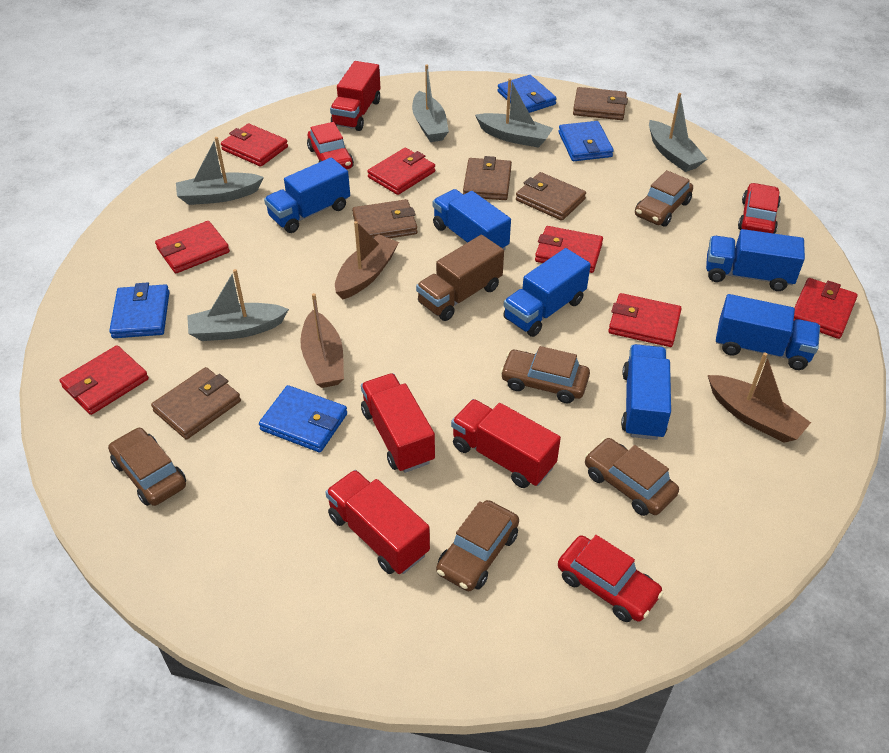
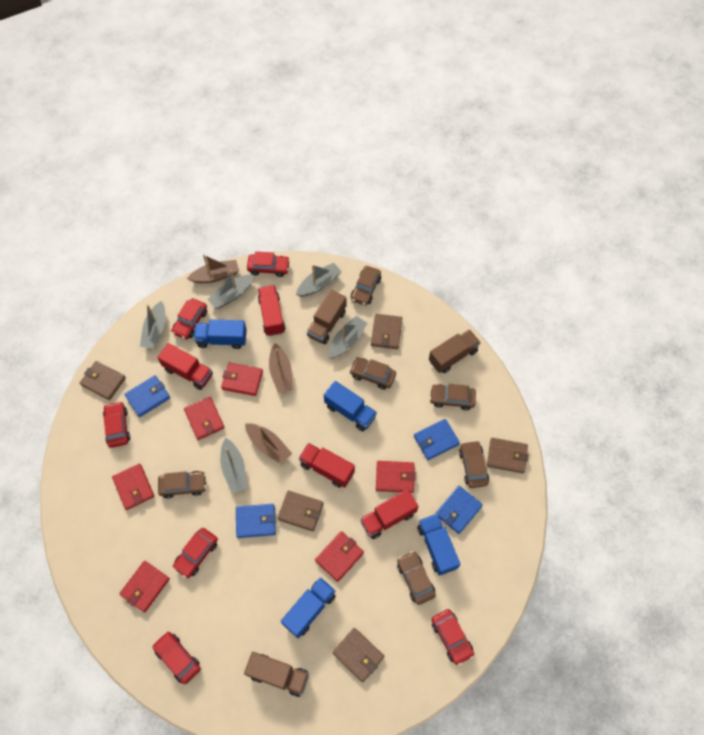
blue truck: 6 -> 4
brown car: 5 -> 6
brown truck: 1 -> 3
red car: 3 -> 6
red wallet: 7 -> 6

